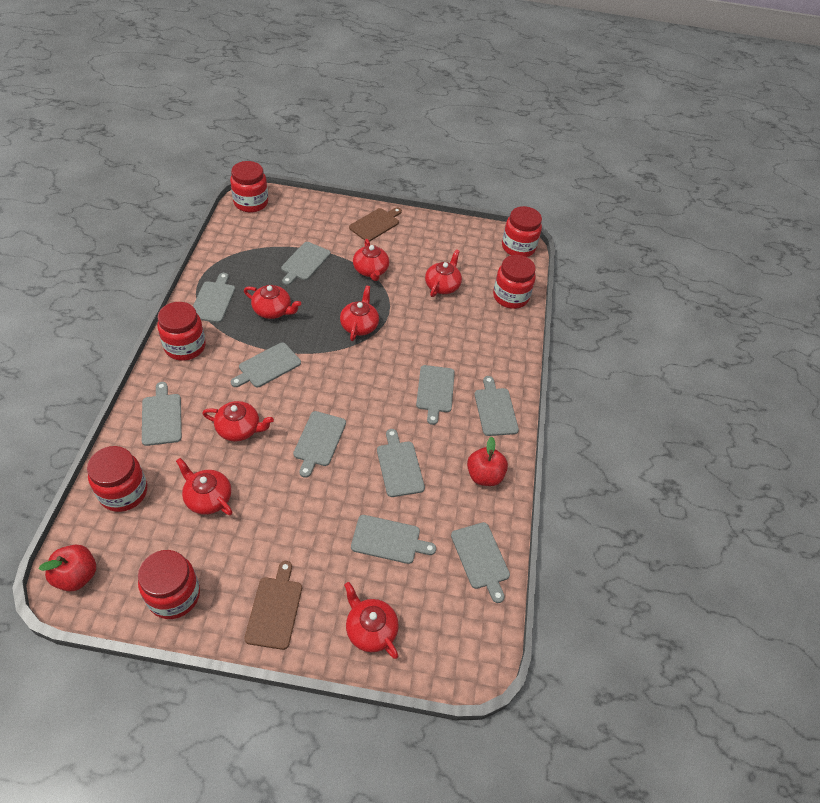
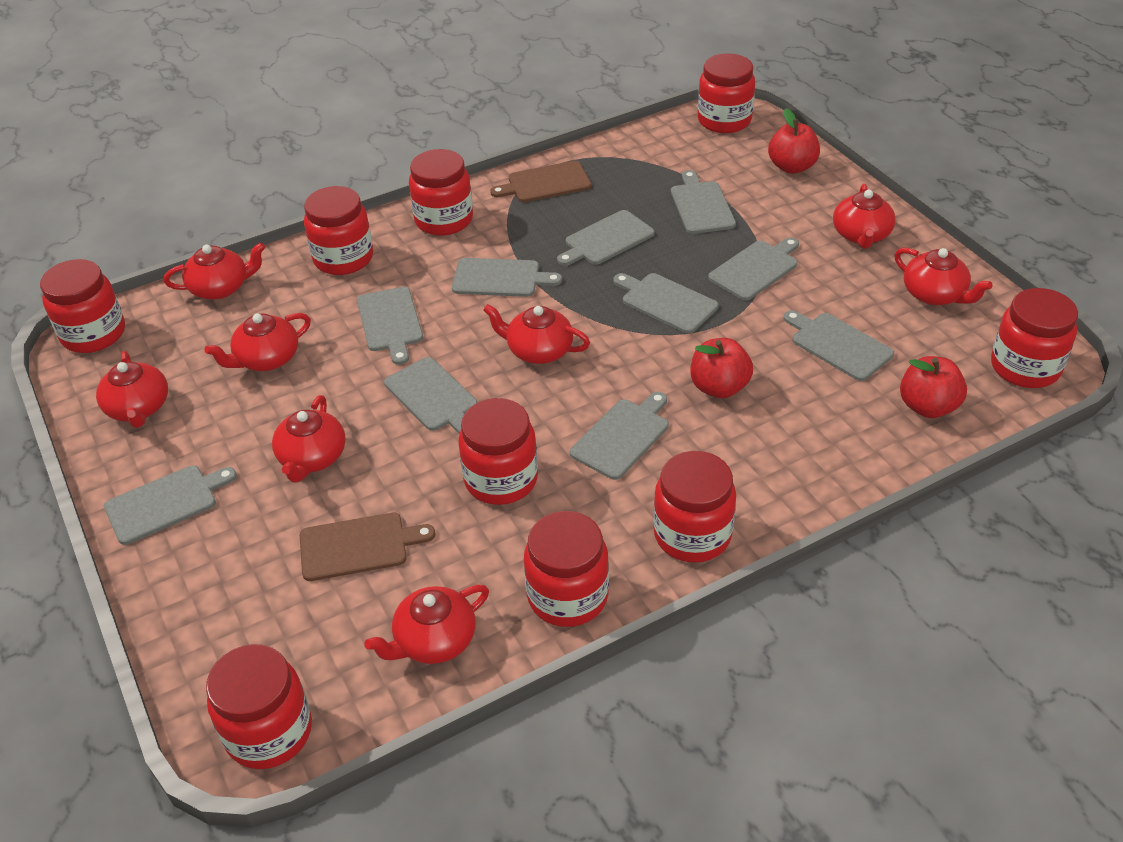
red apple: 2 -> 3
red jar: 6 -> 9
red teapot: 7 -> 8

